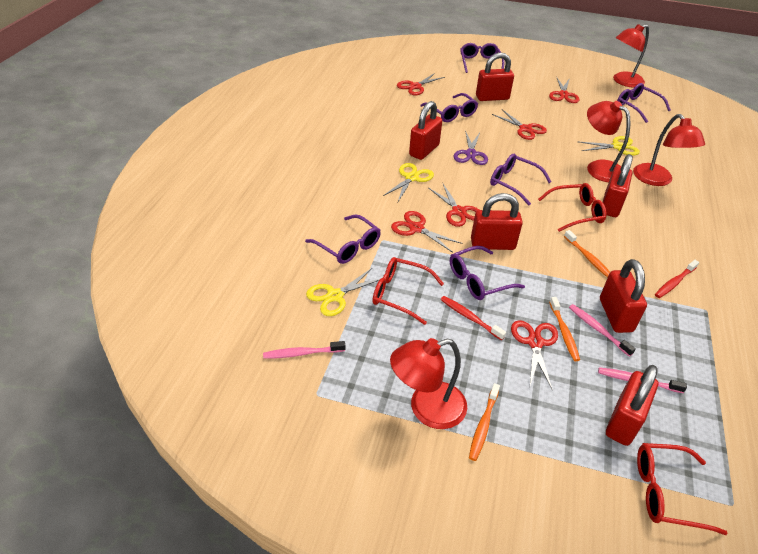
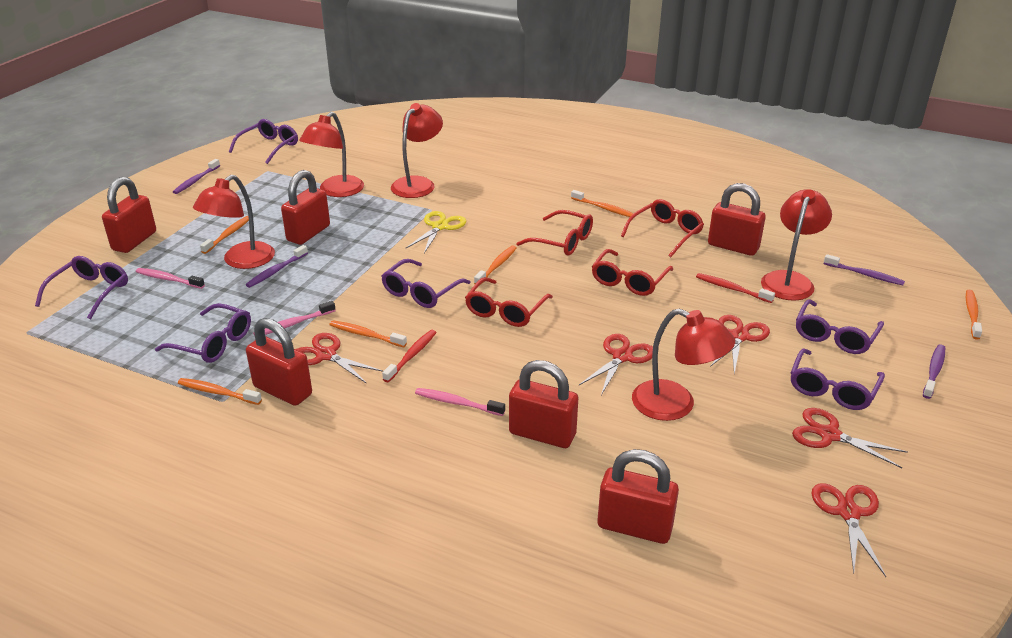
orange toothbrush: 3 -> 6
purple scissors: 1 -> 0
purple toothbrush: 0 -> 4
red glasses: 3 -> 4
red lamp: 4 -> 5
red scissors: 6 -> 5
yellow scissors: 3 -> 1

